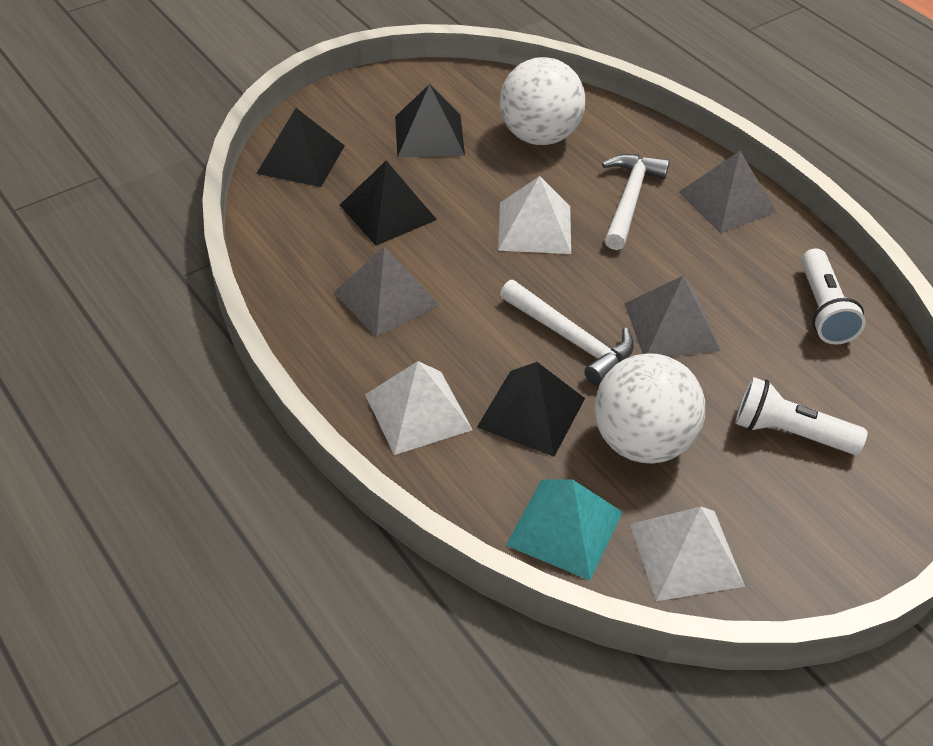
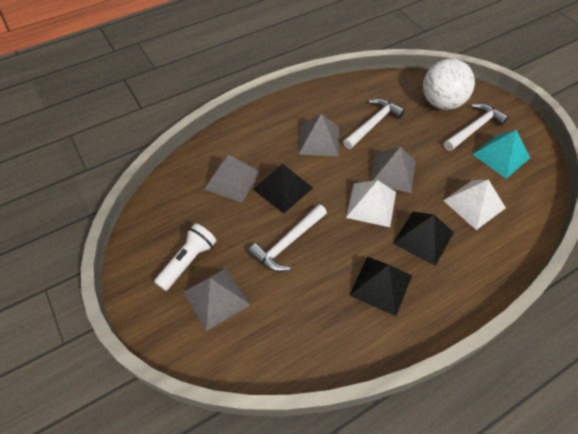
black pyramid: 4 -> 3
grey pyramid: 3 -> 4
white ball: 2 -> 1
white flashlight: 2 -> 1
white hammer: 2 -> 3
white pyramid: 3 -> 2

